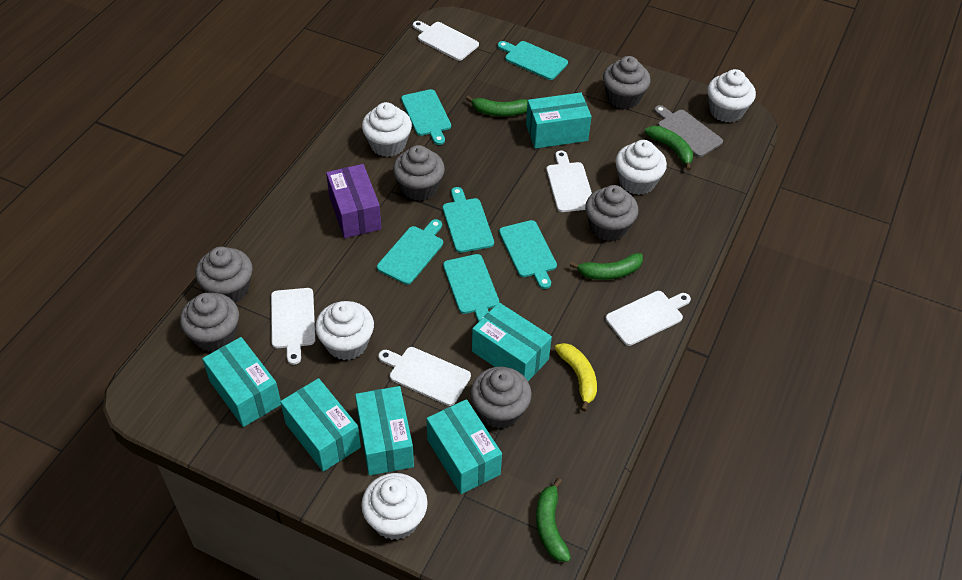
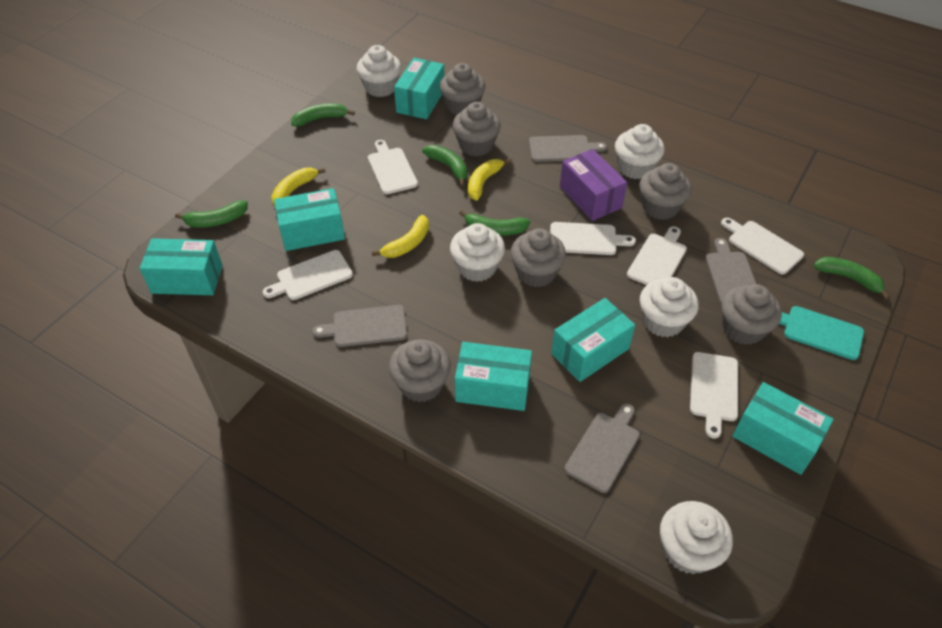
green banana: 4 -> 5
grey cutting board: 1 -> 4
turquoise cutting board: 6 -> 1
white cutting board: 5 -> 6
yellow banana: 1 -> 3

